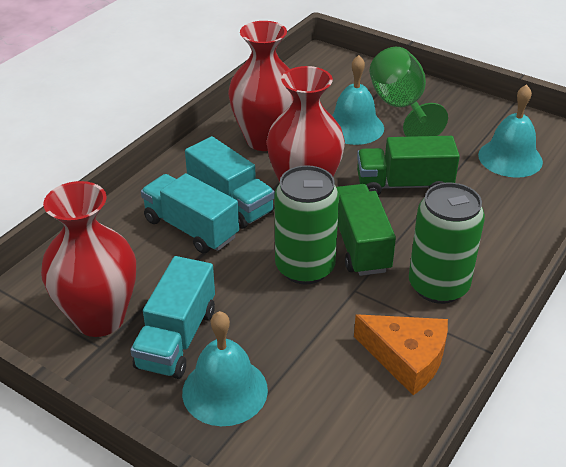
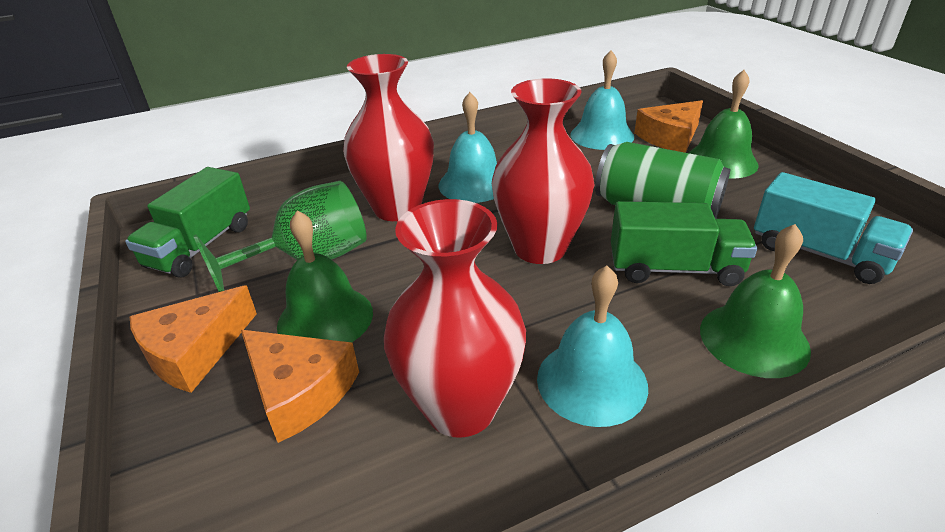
green bell: 0 -> 3
green can: 2 -> 1
orange cheese: 1 -> 3
turquoise truck: 3 -> 1

